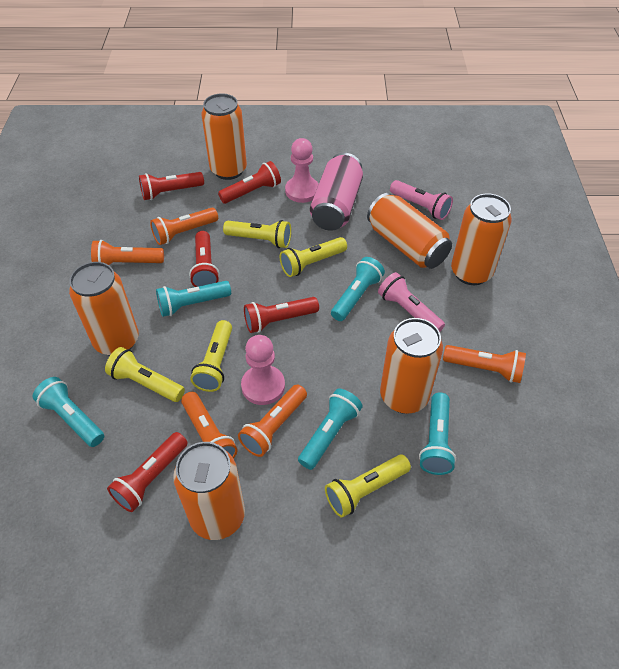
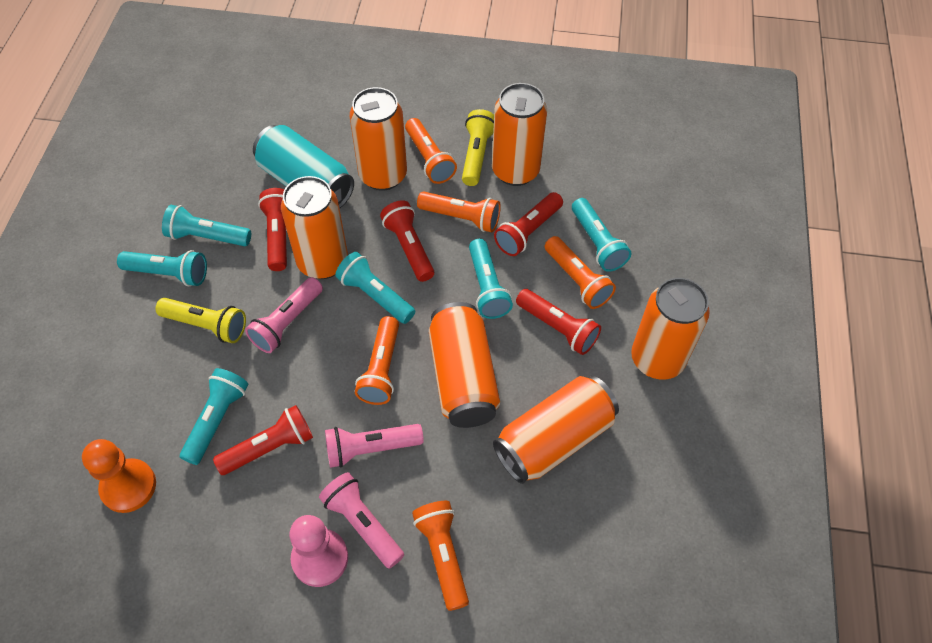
orange pawn: 0 -> 1
pink can: 1 -> 0
pink flashlight: 2 -> 3
pink pawn: 2 -> 1
turquoise can: 0 -> 1
turquoise flashlight: 5 -> 6
yellow flashlight: 5 -> 2

